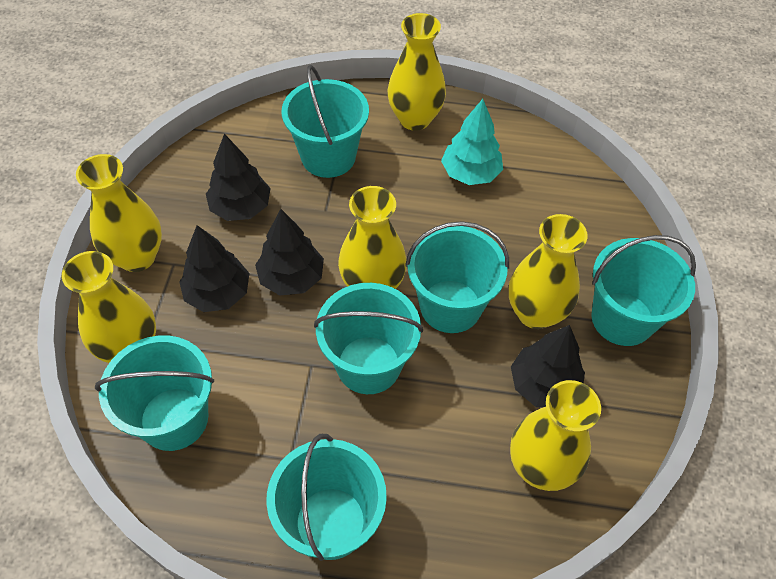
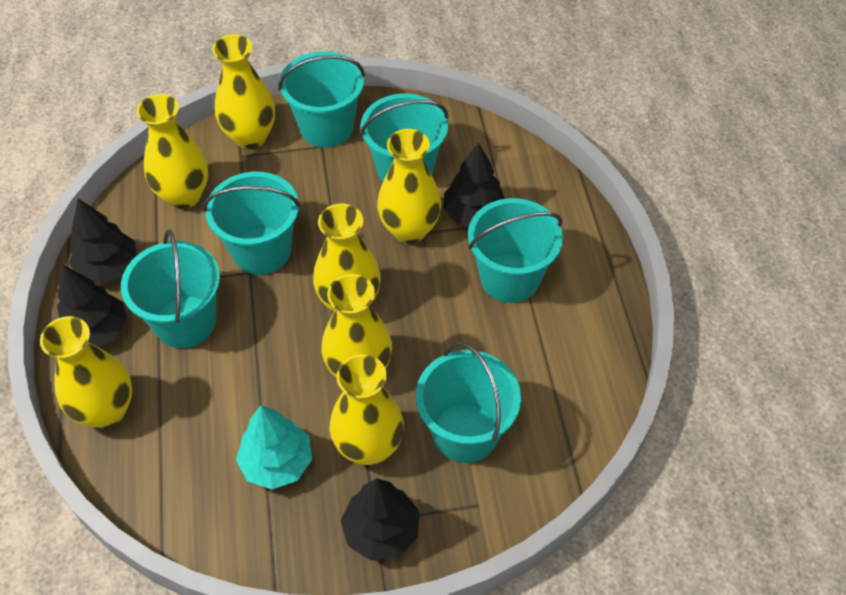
yellow vase: 6 -> 7

